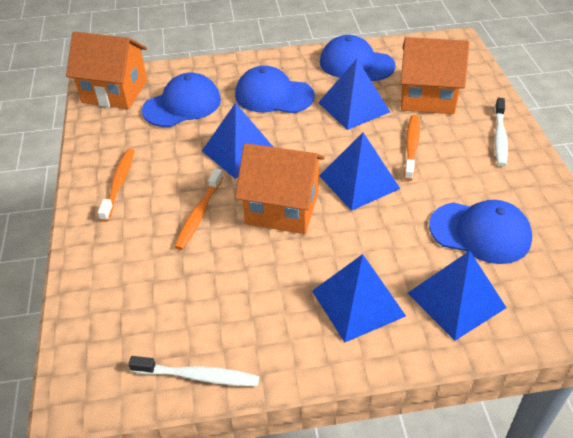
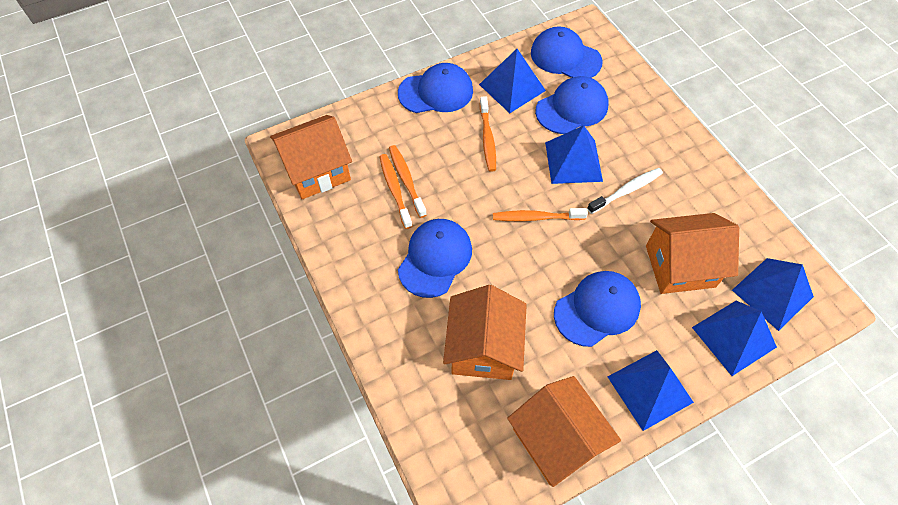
blue cap: 4 -> 5
orange house: 3 -> 4
orange toothbrush: 3 -> 4
white toothbrush: 2 -> 1

